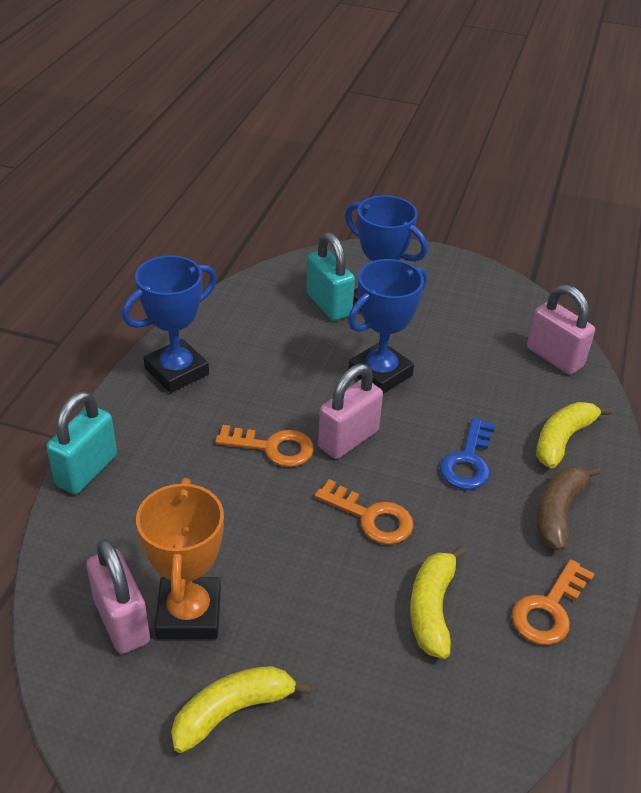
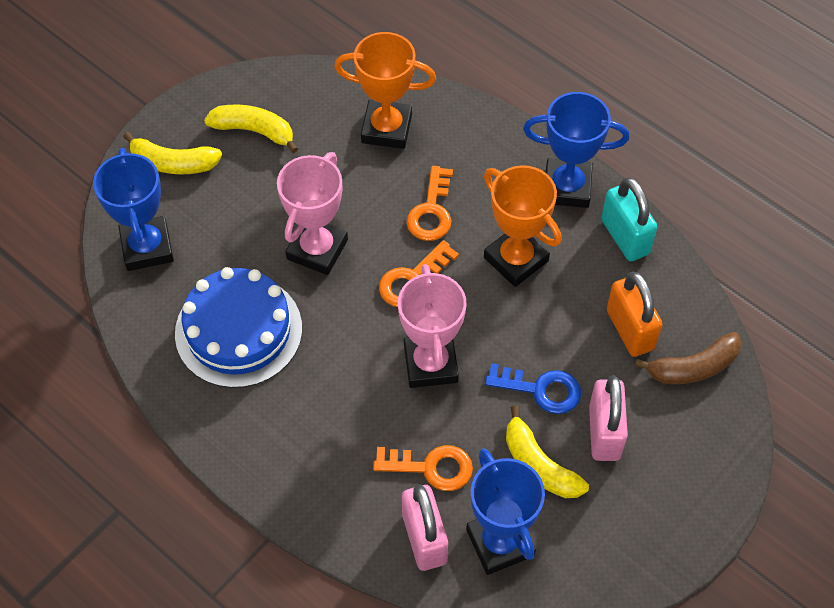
blue cake: 0 -> 1
orange padlock: 0 -> 1
orange trophy: 1 -> 2
pink padlock: 3 -> 2
pink trophy: 0 -> 2
turquoise padlock: 2 -> 1

